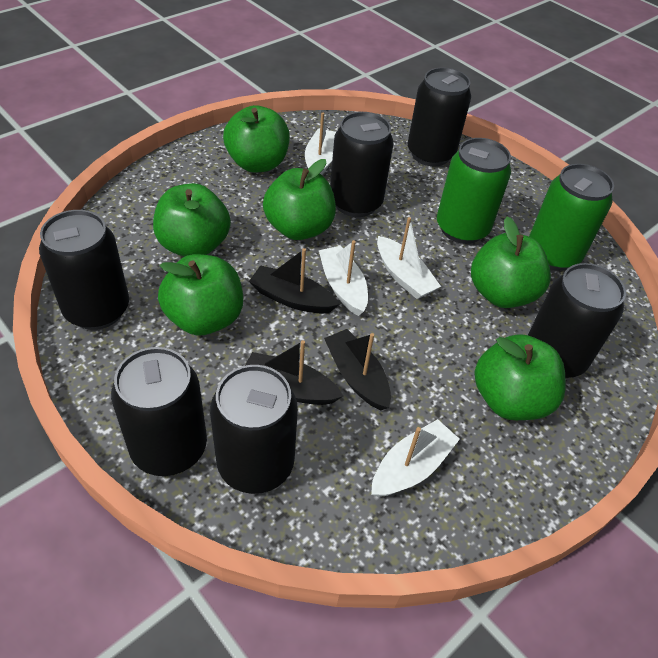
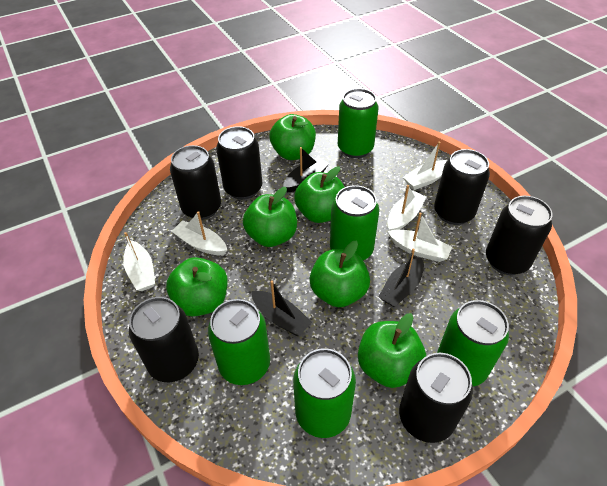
green can: 2 -> 5
white boat: 4 -> 5

